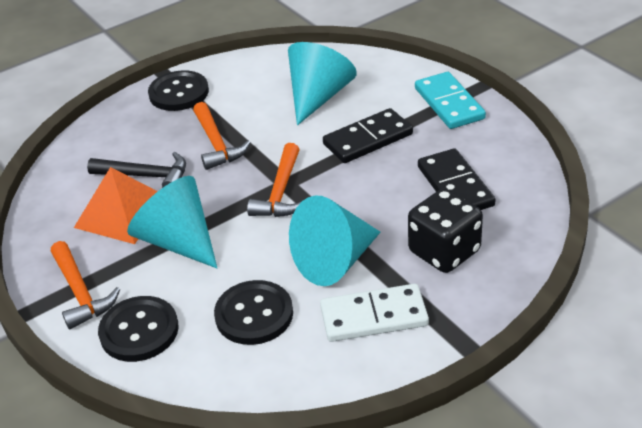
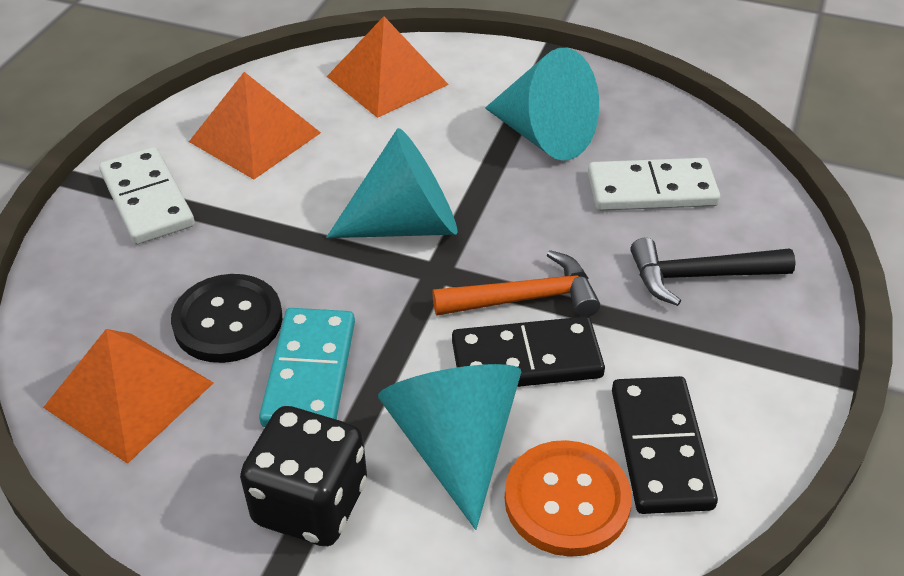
black button: 3 -> 1
orange button: 0 -> 1
orange hammer: 3 -> 1
orange pyramid: 1 -> 3
white domino: 1 -> 2

